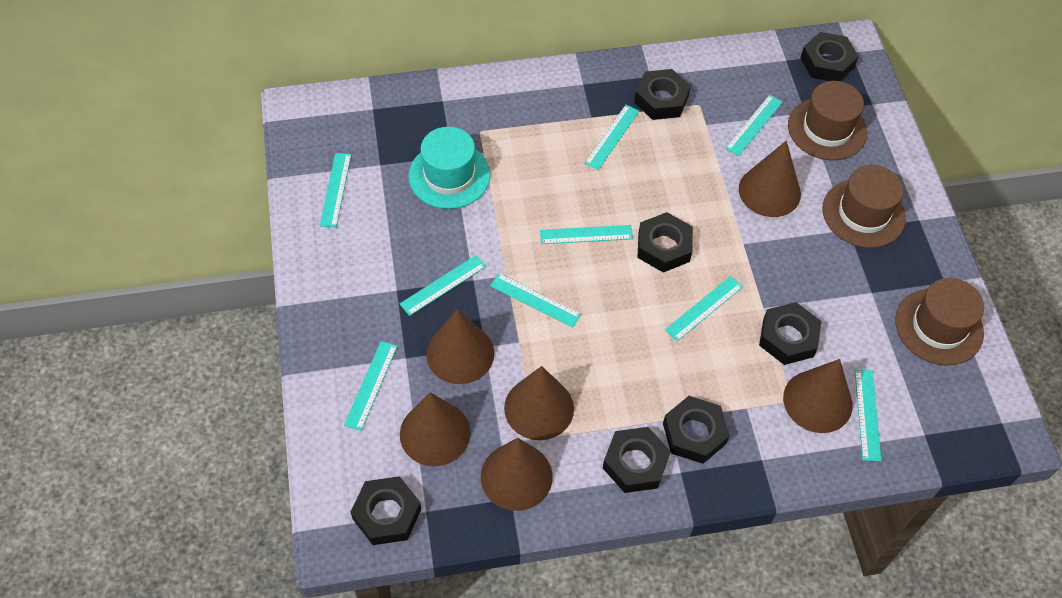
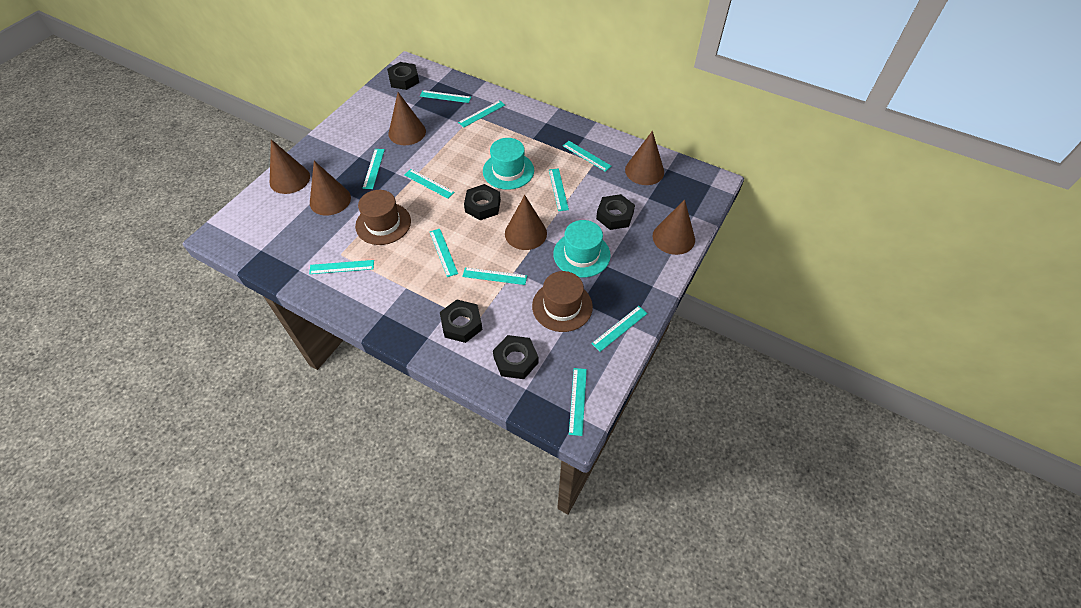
black nut: 7 -> 5
brown hat: 3 -> 2
turquoise hat: 1 -> 2
turquoise ruler: 9 -> 11

